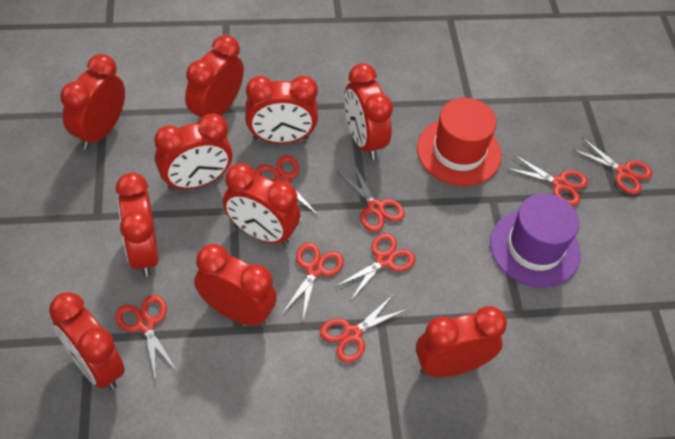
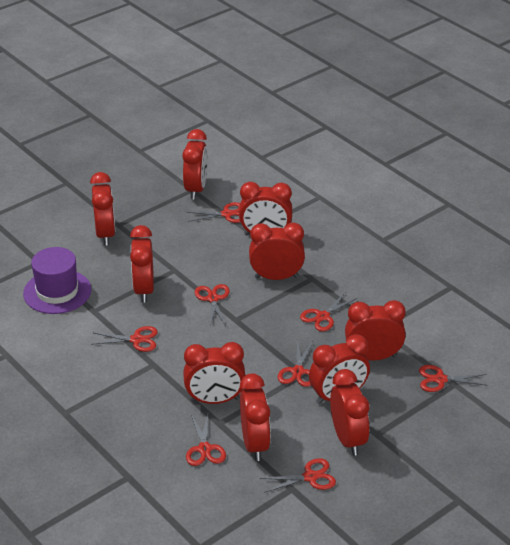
red hat: 1 -> 0

